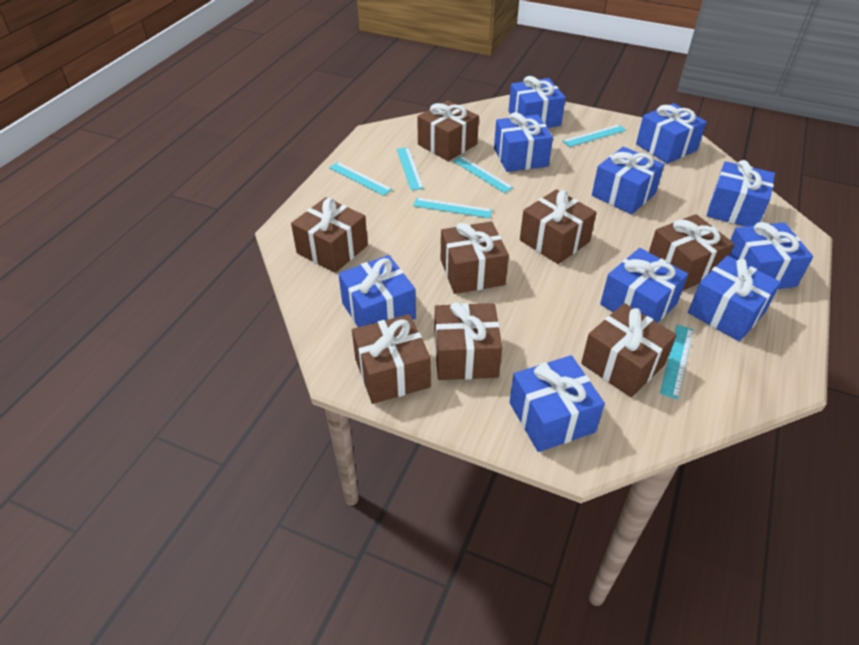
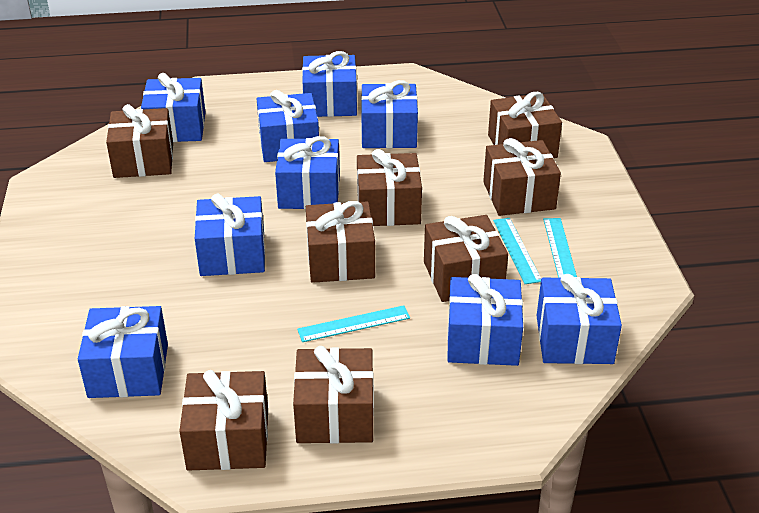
blue gift: 10 -> 9
turquoise ruler: 6 -> 3

